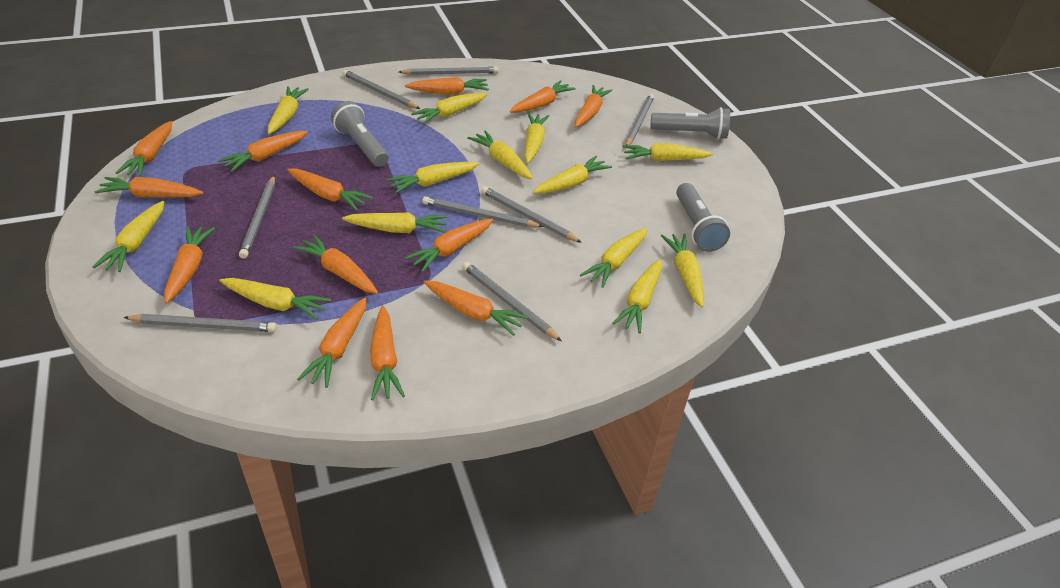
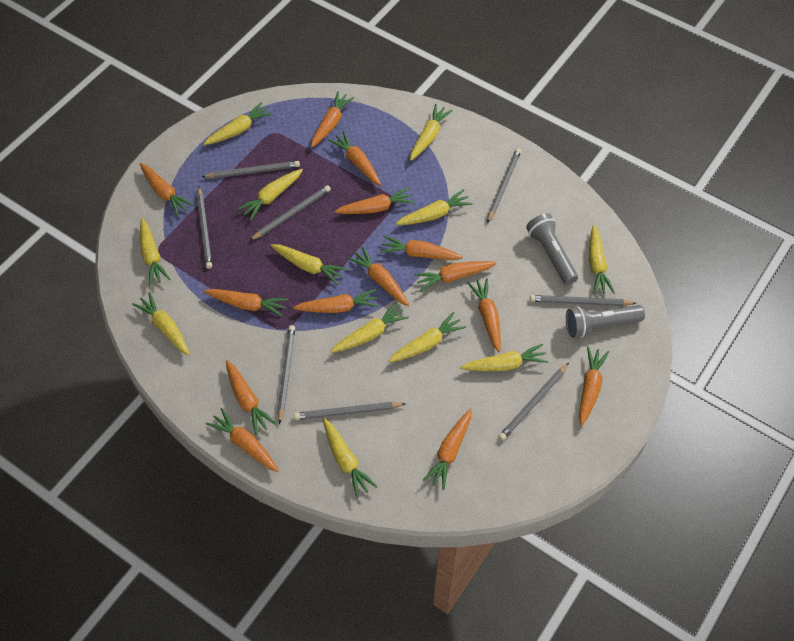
grey flashlight: 3 -> 2
orange carrot: 13 -> 14
yellow carrot: 13 -> 12

